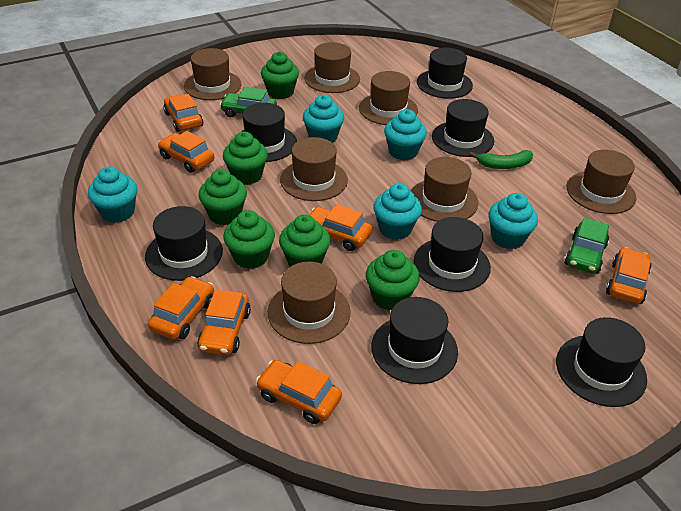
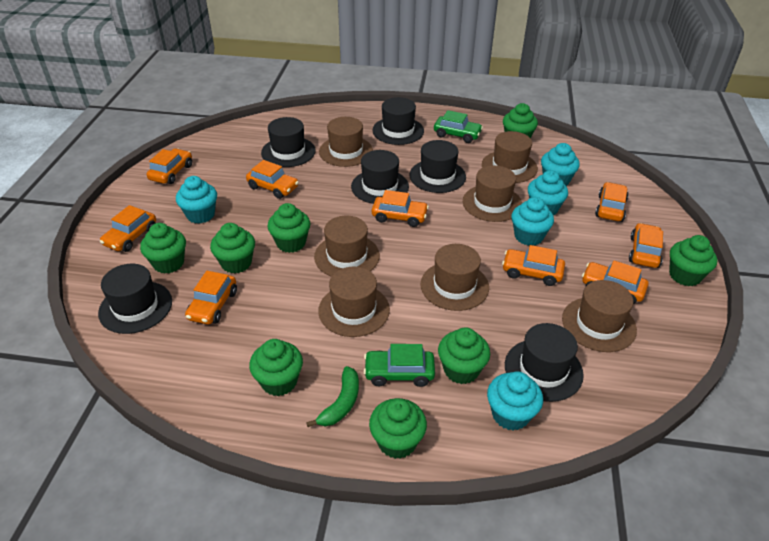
black hat: 7 -> 6
green cupcake: 6 -> 8
orange car: 7 -> 9

